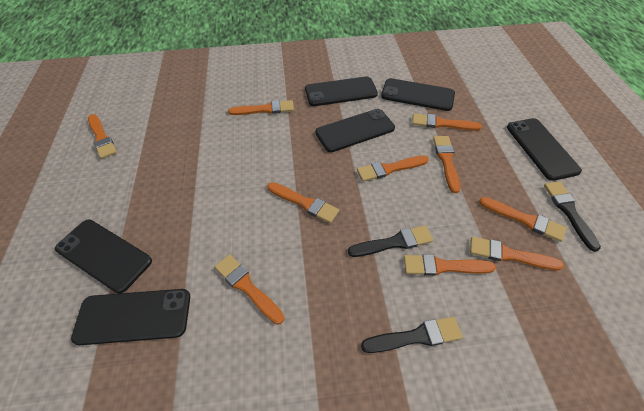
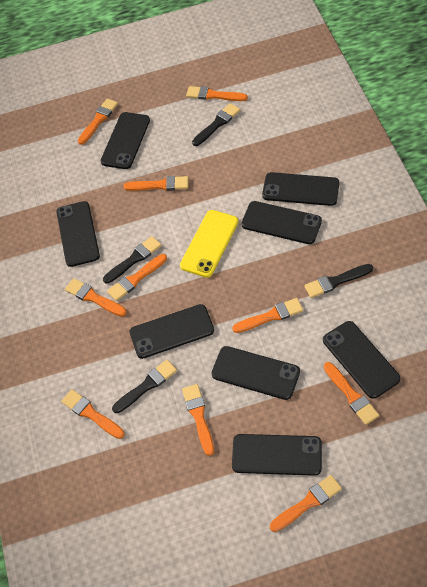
black brush: 3 -> 4
black phone: 6 -> 8
yellow phone: 0 -> 1

